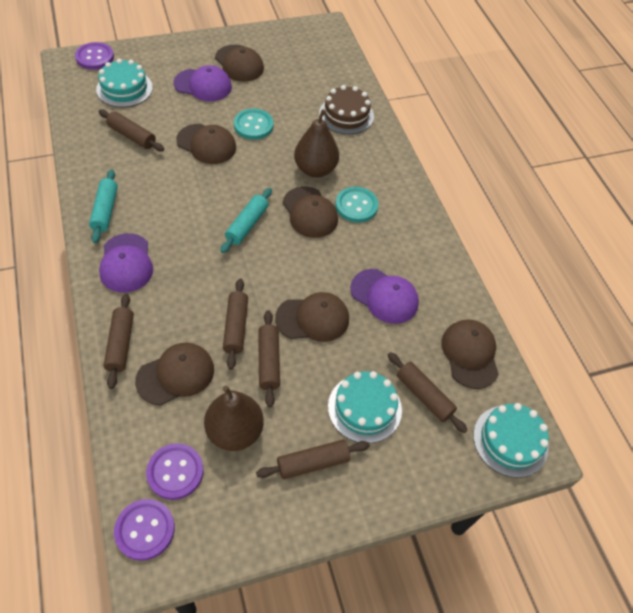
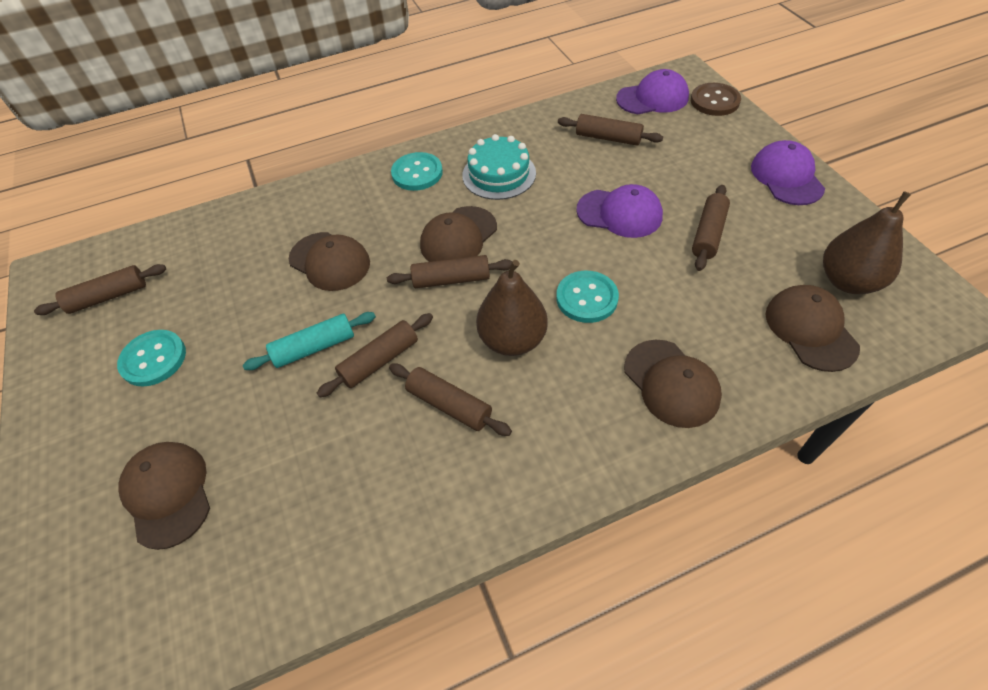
brown button: 0 -> 1
brown cake: 1 -> 0
brown cap: 6 -> 5
purple button: 3 -> 0
turquoise button: 2 -> 3
turquoise cake: 3 -> 1
turquoise rolling pin: 2 -> 1

